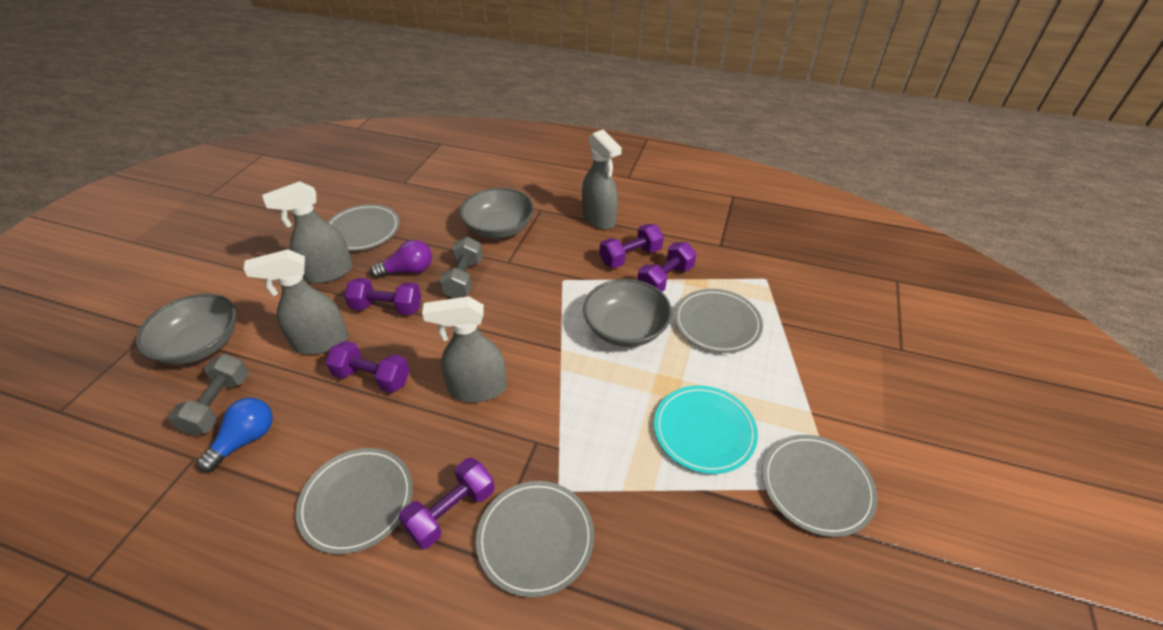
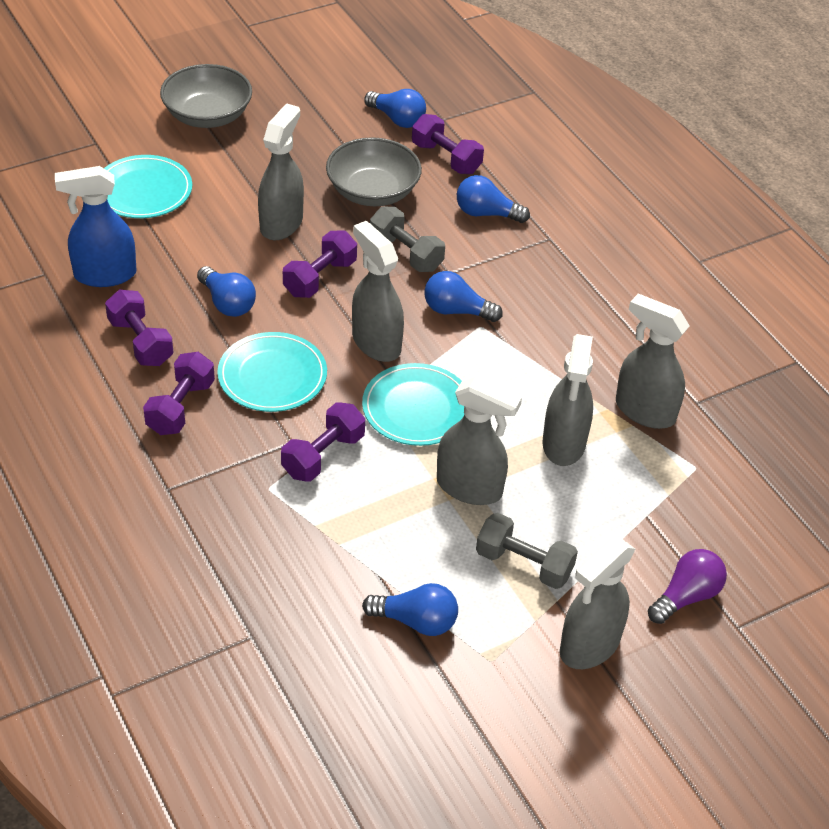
blue light bulb: 1 -> 5
blue spray bottle: 0 -> 1
grey bowl: 3 -> 2
grey plate: 5 -> 0
grey spray bottle: 4 -> 6
turquoise plate: 1 -> 3

